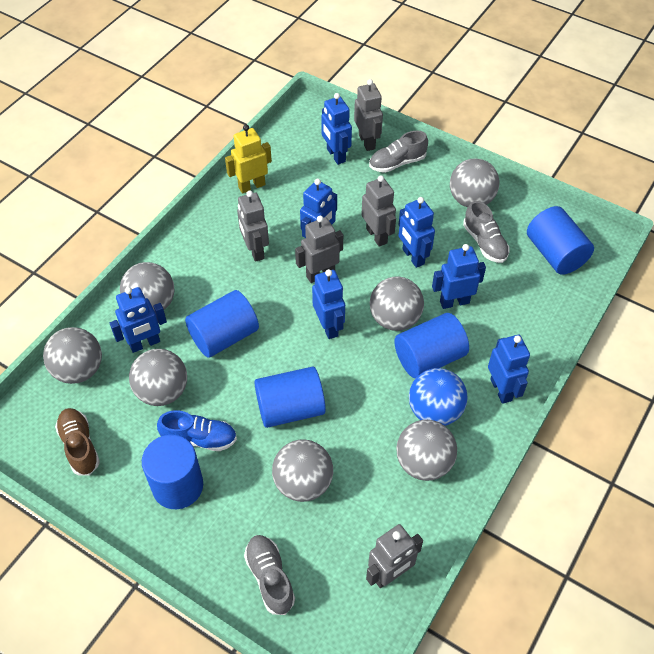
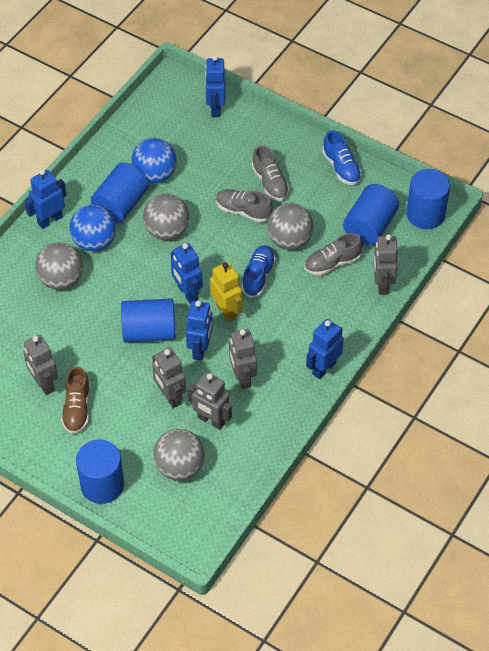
blue ball: 1 -> 2
blue robot: 7 -> 5
blue shoe: 1 -> 2
grey ball: 7 -> 4

